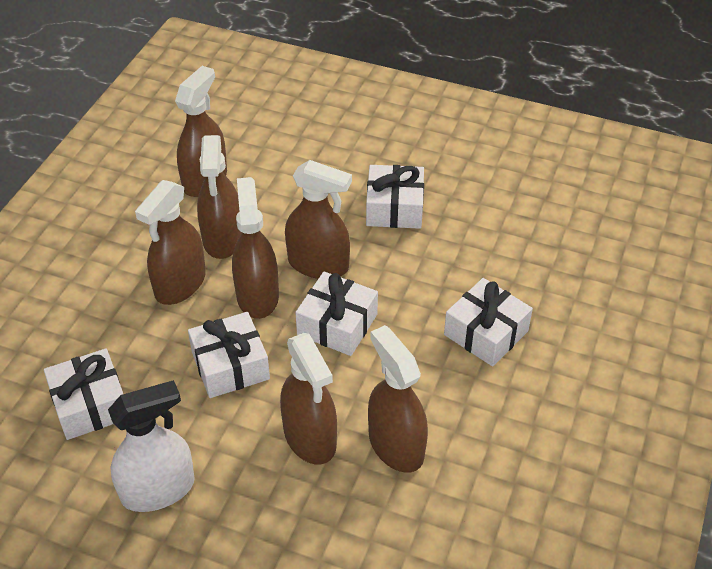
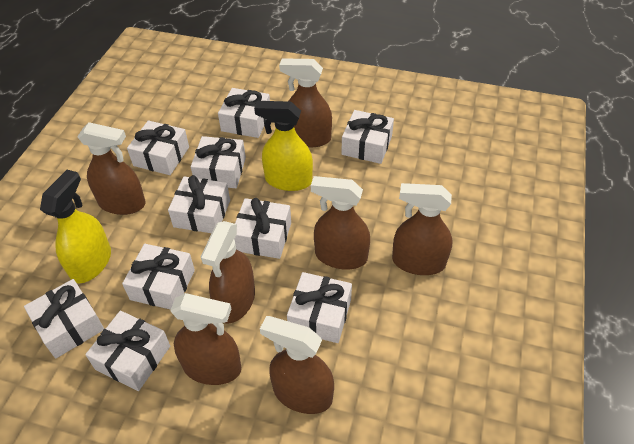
white gift: 5 -> 10
white spray bottle: 1 -> 0
yellow spray bottle: 0 -> 2

